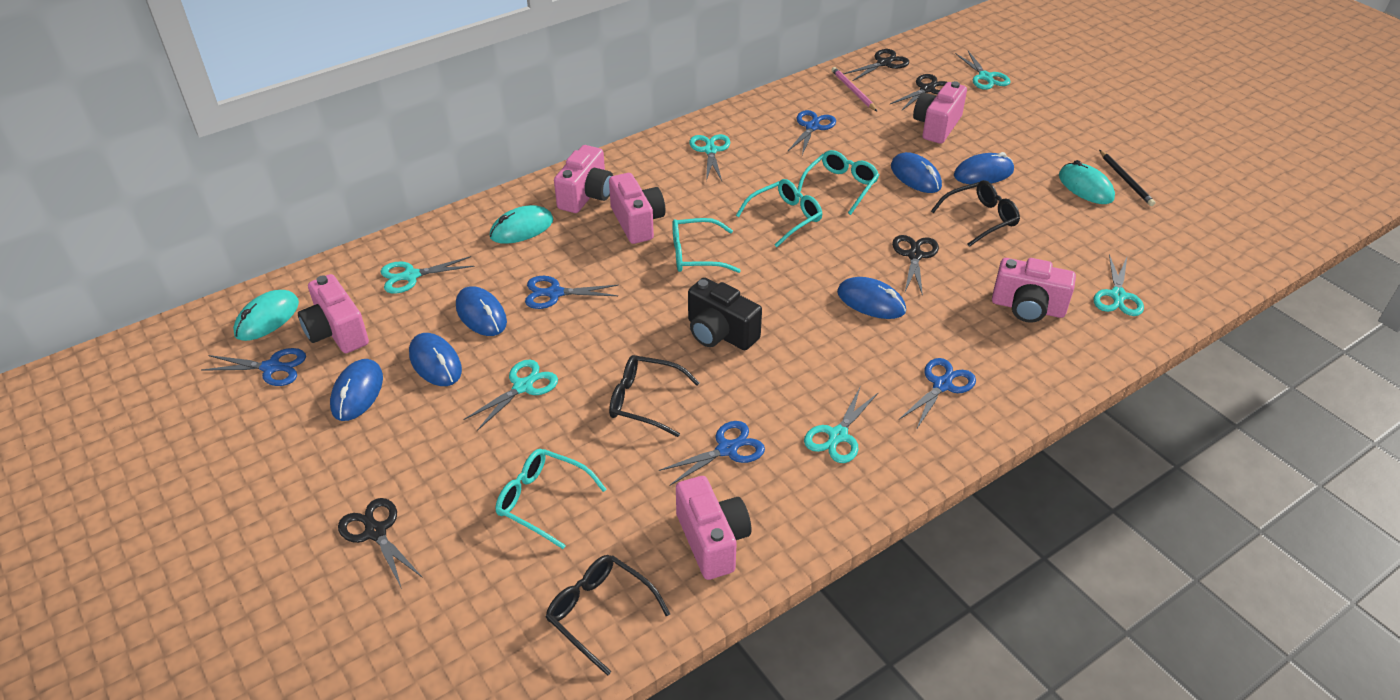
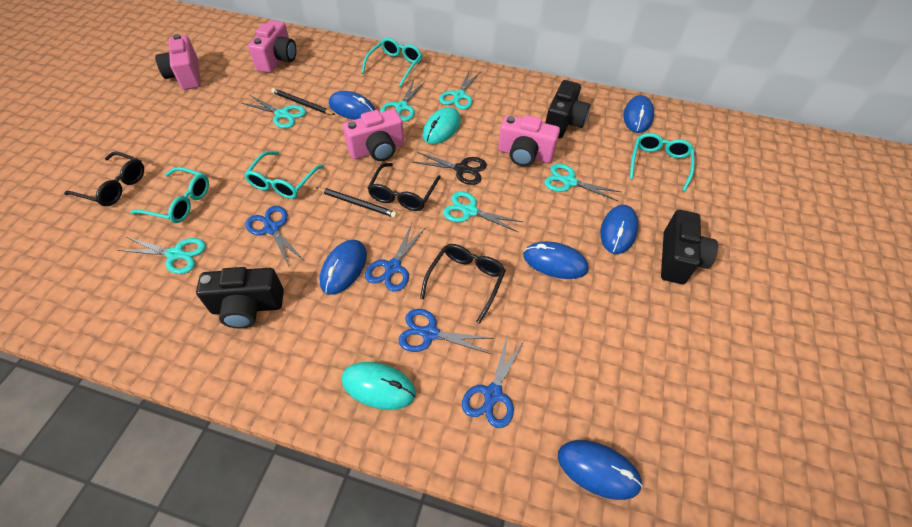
black camera: 1 -> 3
black pencil: 1 -> 2
black scissors: 4 -> 1
blue scissors: 5 -> 4
pink camera: 6 -> 4
pink pencil: 1 -> 0
turquoise mouse: 3 -> 2

